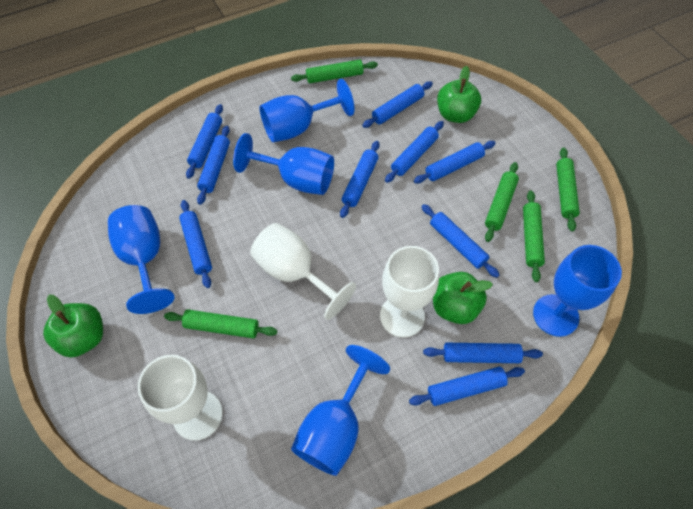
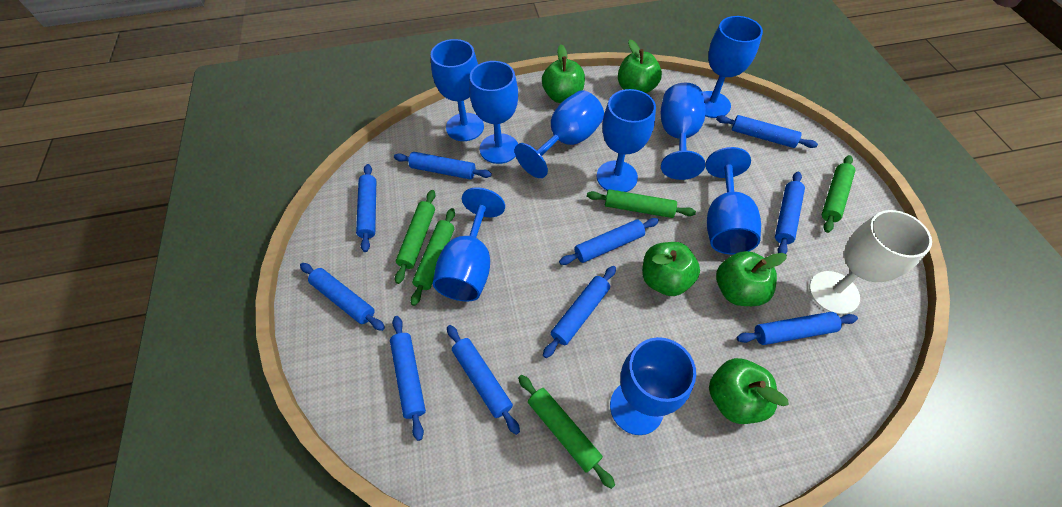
blue goblet: 5 -> 9
green apple: 3 -> 5
white goblet: 3 -> 1

